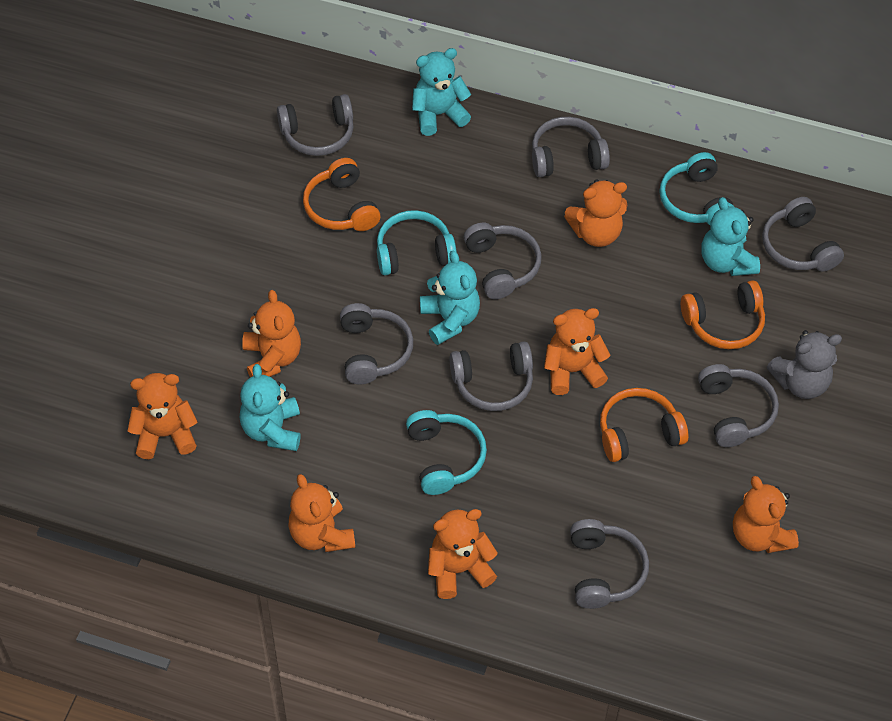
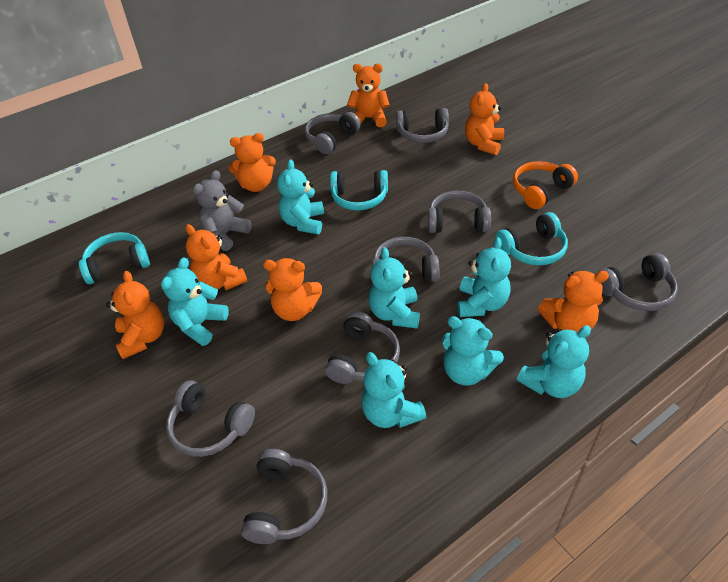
orange headphones: 3 -> 1
turquoise teddy bear: 4 -> 7

